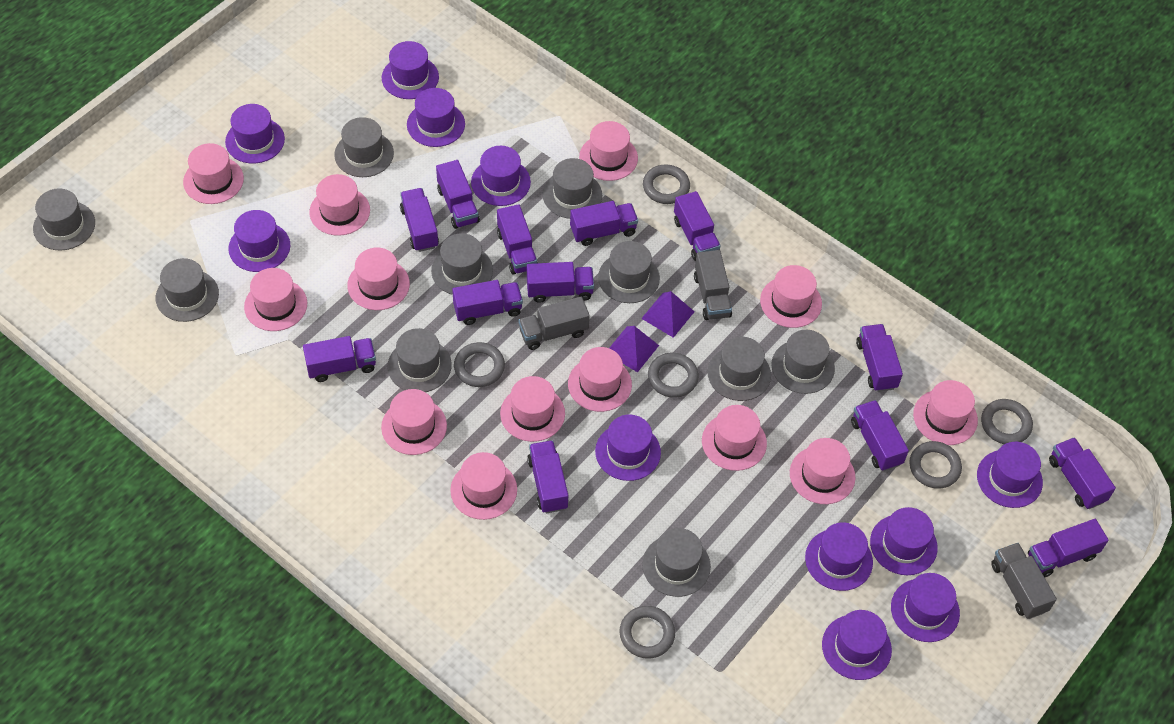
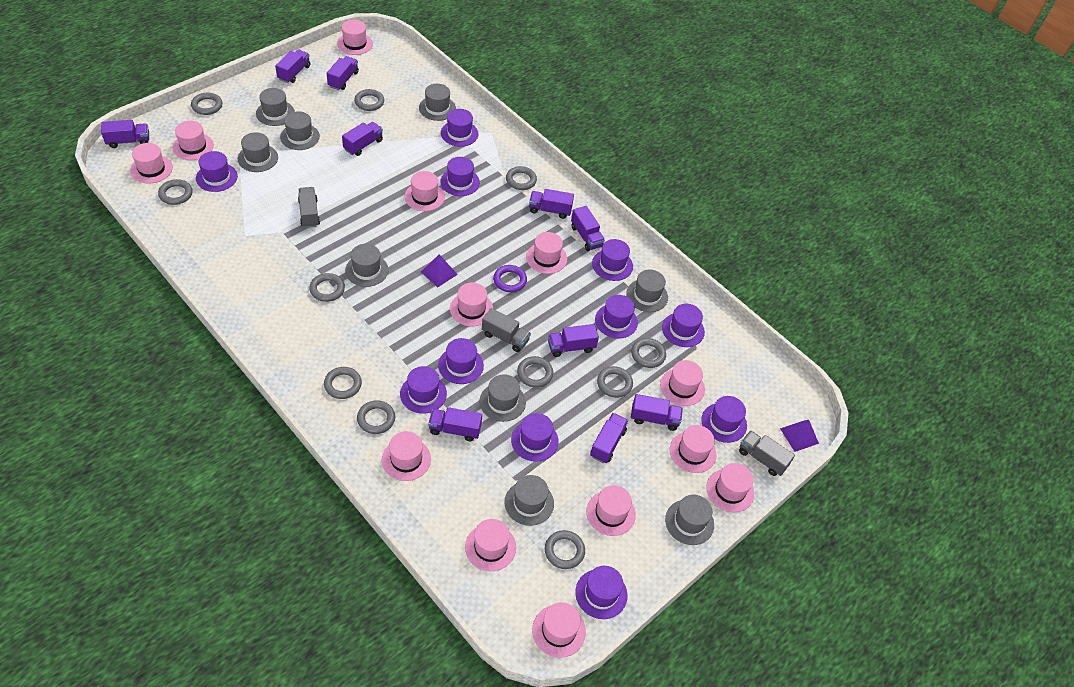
grey hat: 10 -> 9
grey ring: 6 -> 11
purple ring: 0 -> 1
purple truck: 13 -> 10

